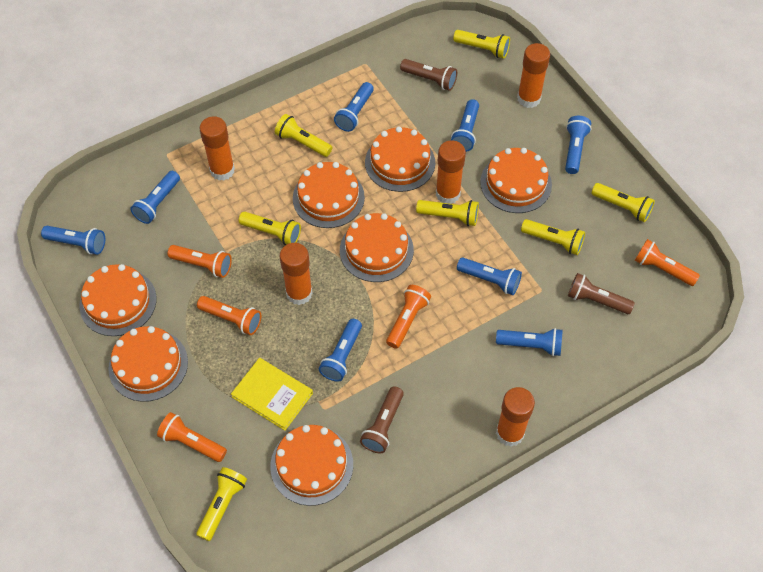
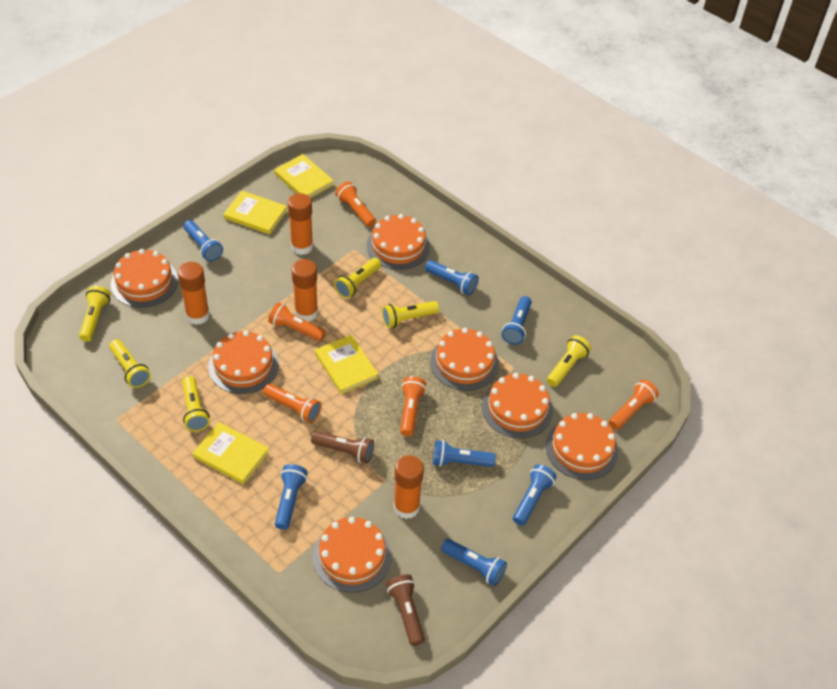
blue flashlight: 8 -> 7
brown flashlight: 3 -> 2
orange glue stick: 5 -> 4
yellow book: 1 -> 4
yellow flashlight: 7 -> 6

